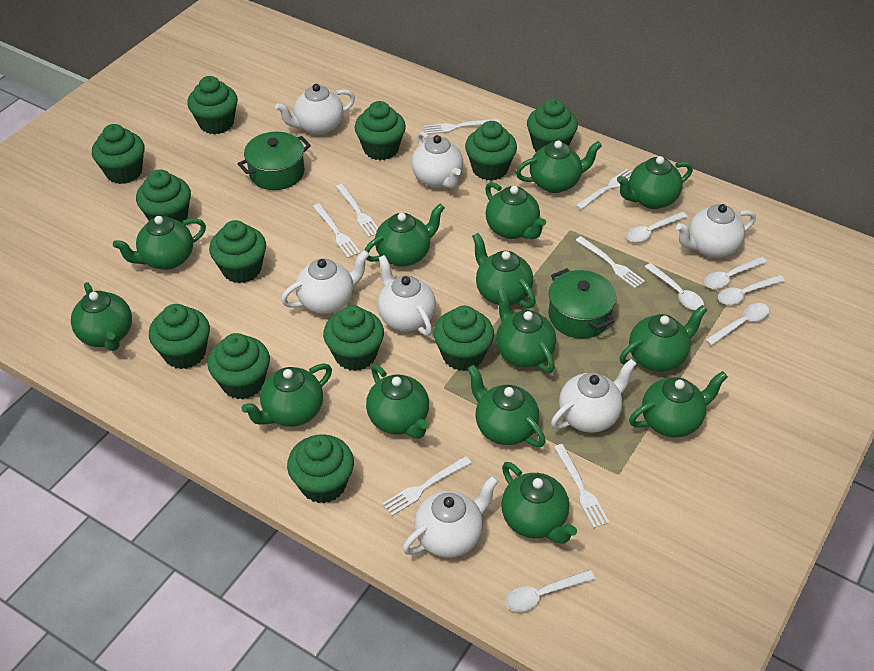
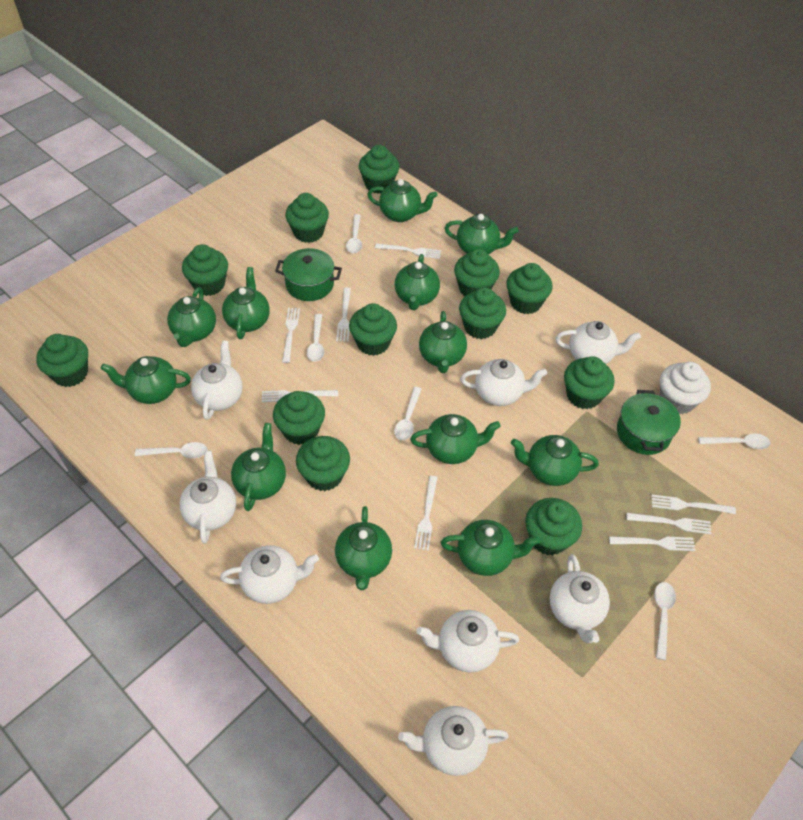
green teapot: 14 -> 12
white cupcake: 0 -> 1
white fork: 7 -> 8
white teapot: 7 -> 8

